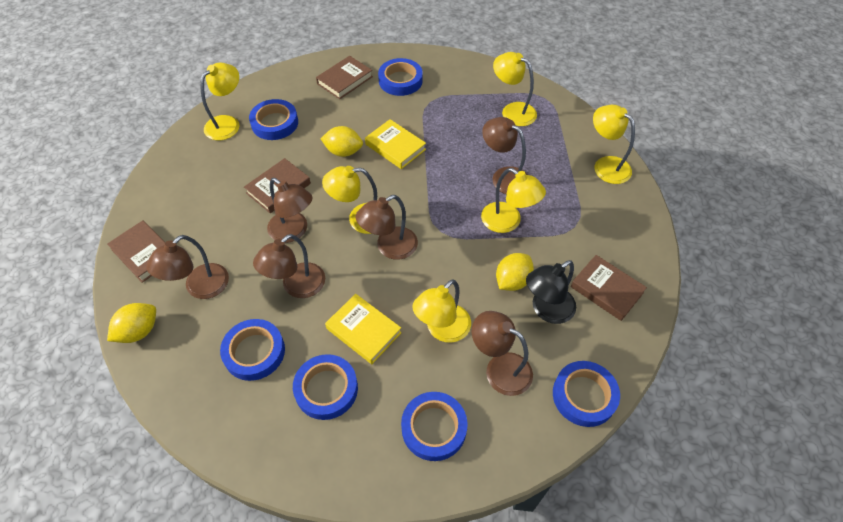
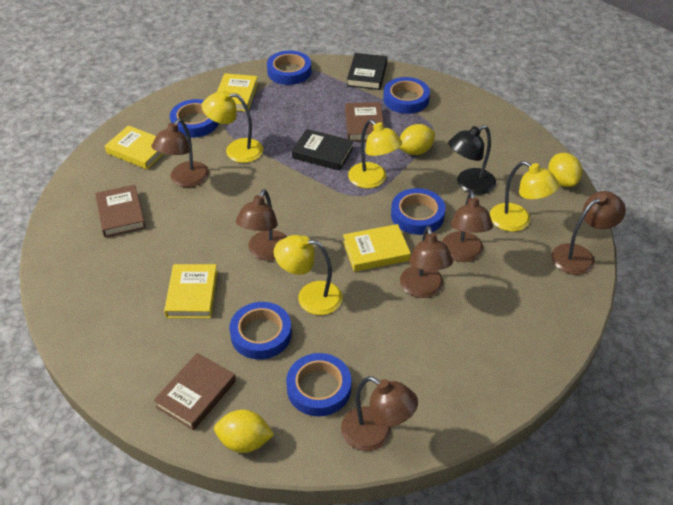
black book: 0 -> 2
brown book: 4 -> 3
yellow book: 2 -> 4
yellow lamp: 6 -> 4

